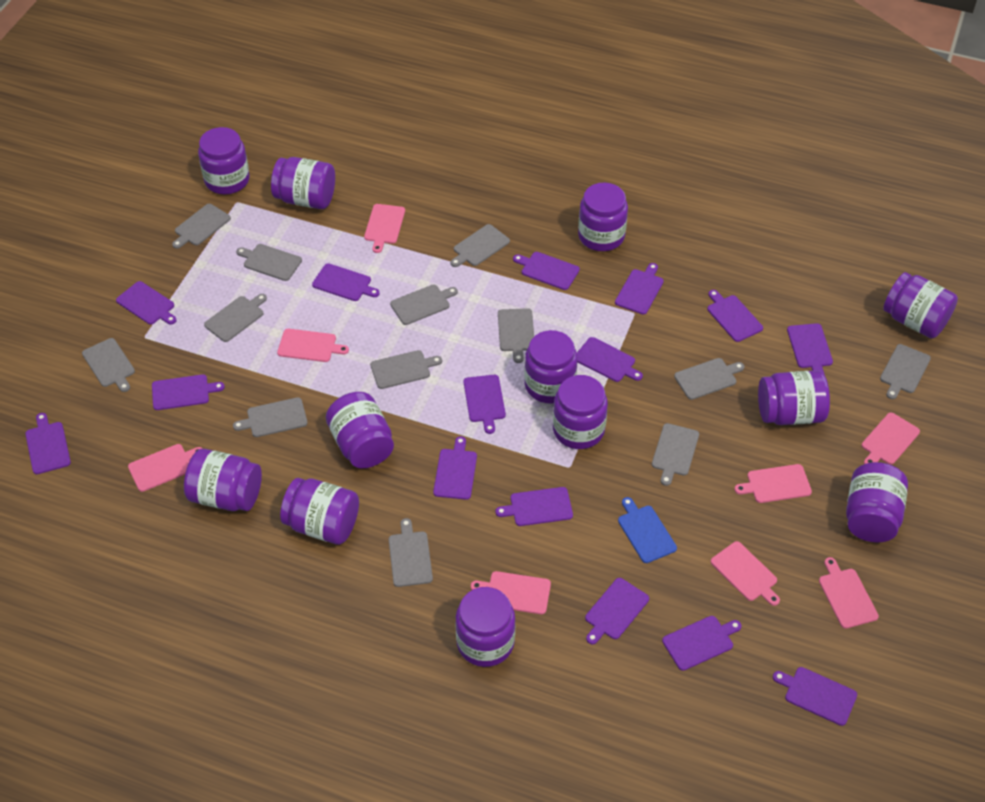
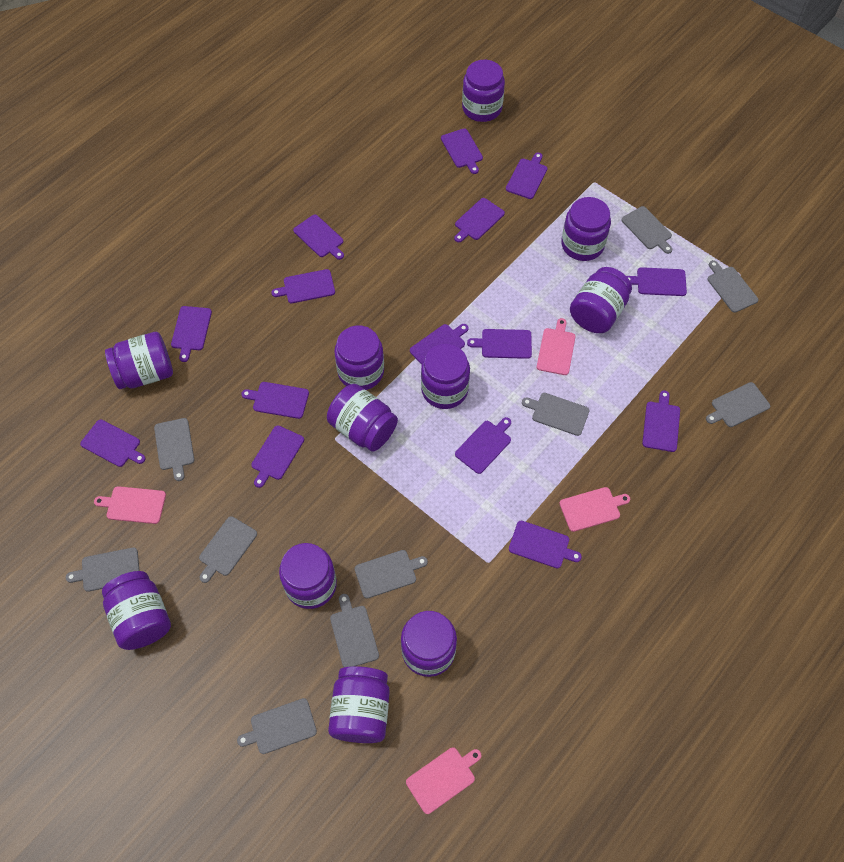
blue cutting board: 1 -> 0
grey cutting board: 13 -> 10
pink cutting board: 8 -> 4
purple jar: 12 -> 11

